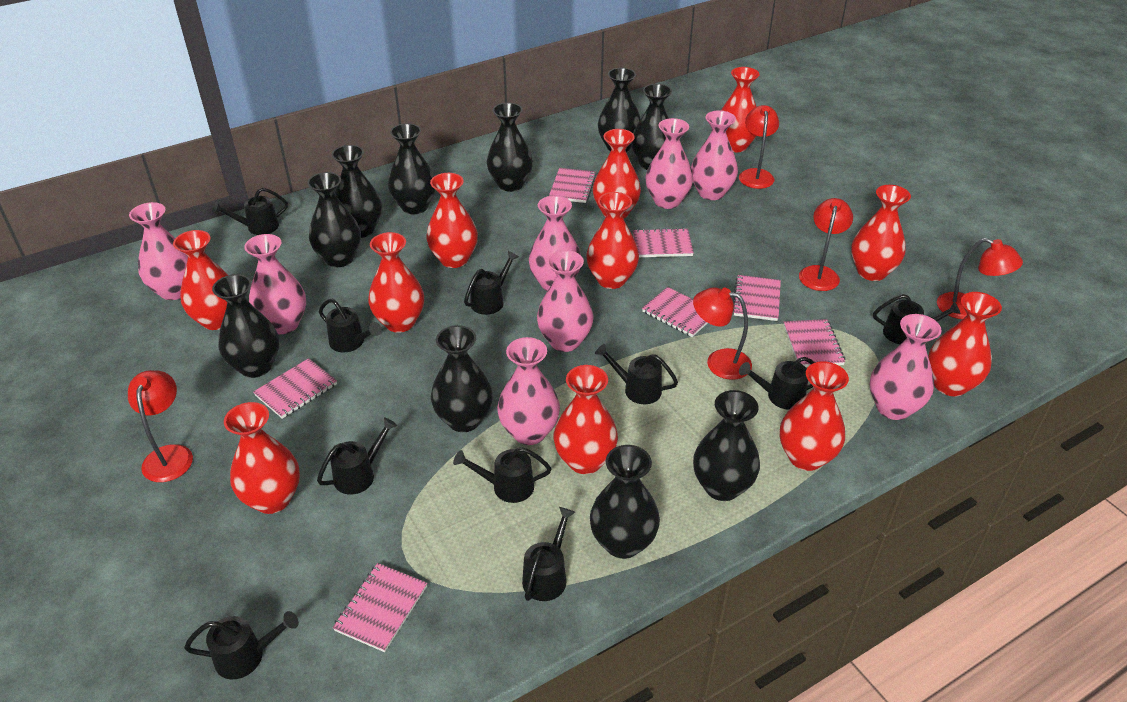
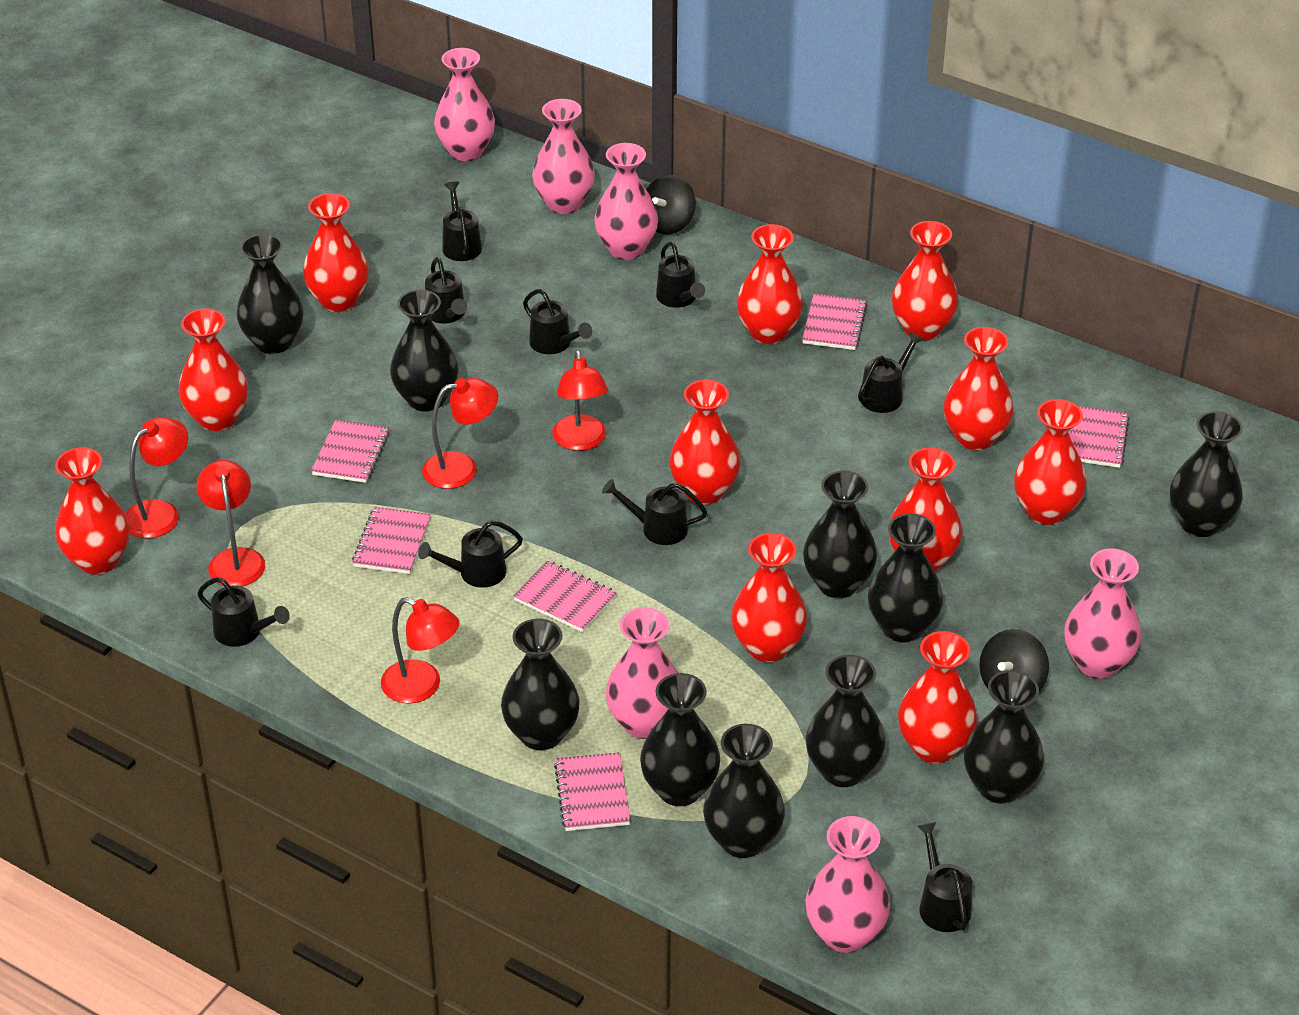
black spinning top: 0 -> 2
black watering can: 10 -> 9
pink notebook: 7 -> 6
pink vase: 8 -> 6

